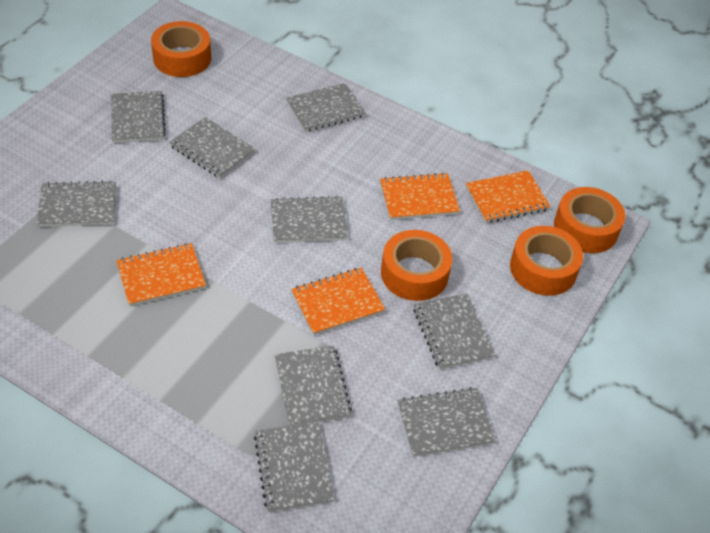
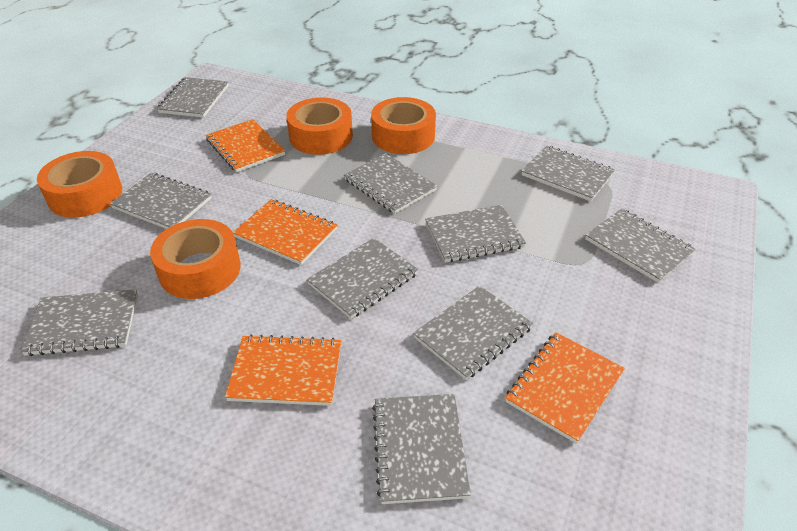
grey notebook: 9 -> 10

